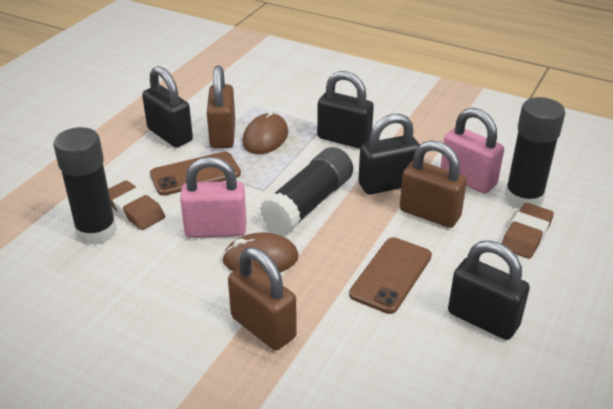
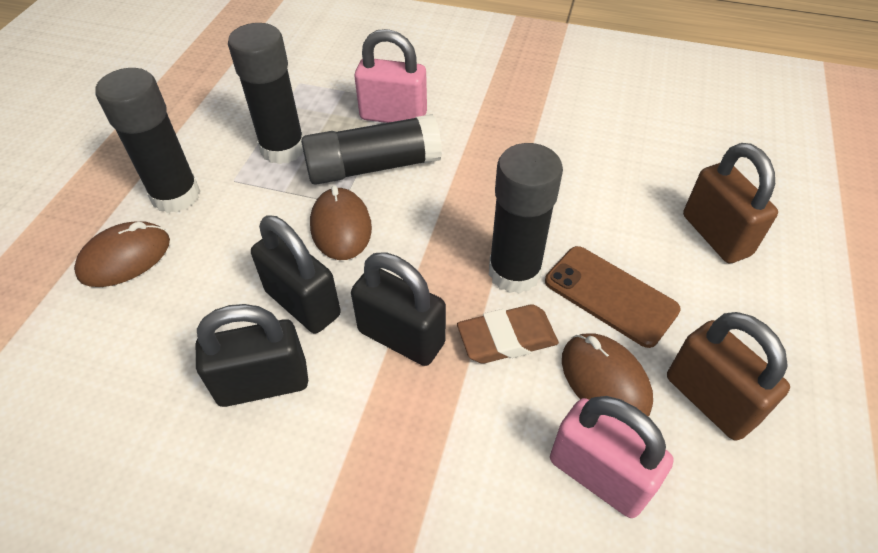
black glue stick: 3 -> 4
black padlock: 4 -> 3
brown eraser: 2 -> 1
brown mouse: 2 -> 3
brown padlock: 3 -> 2
brown phone: 2 -> 1

